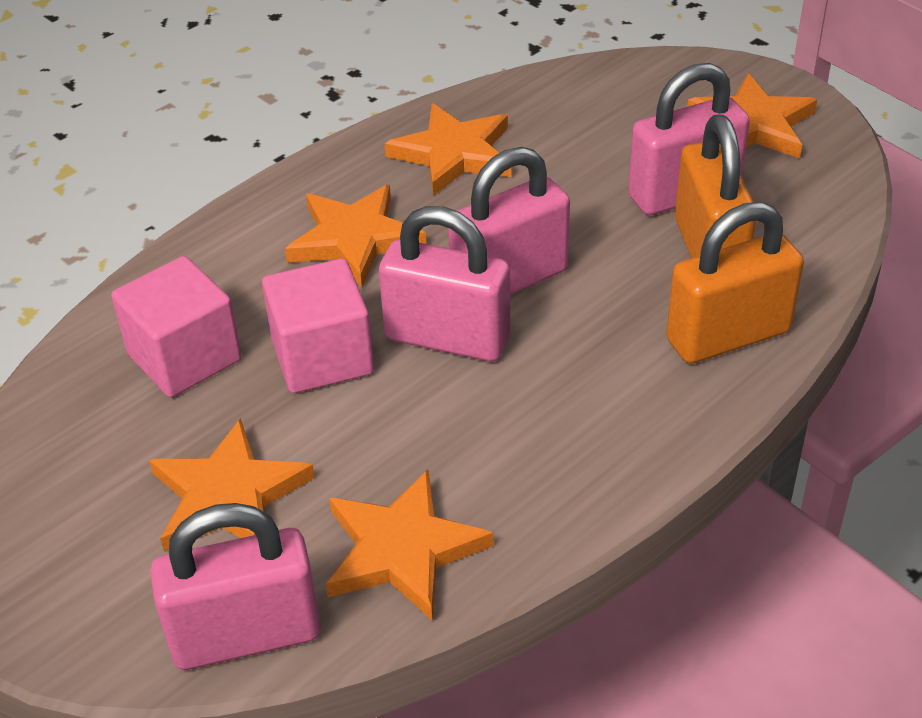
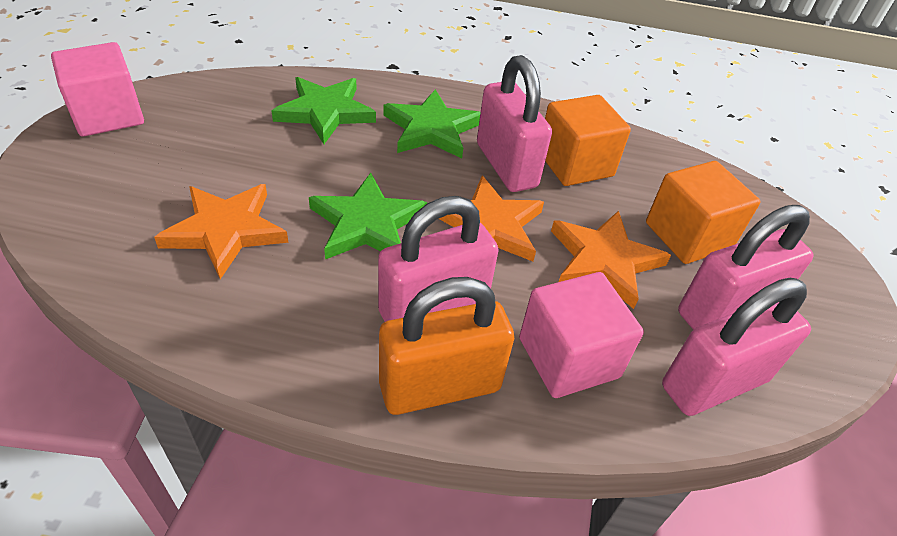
green star: 0 -> 3
orange cube: 0 -> 2
orange padlock: 2 -> 1
orange star: 5 -> 3

